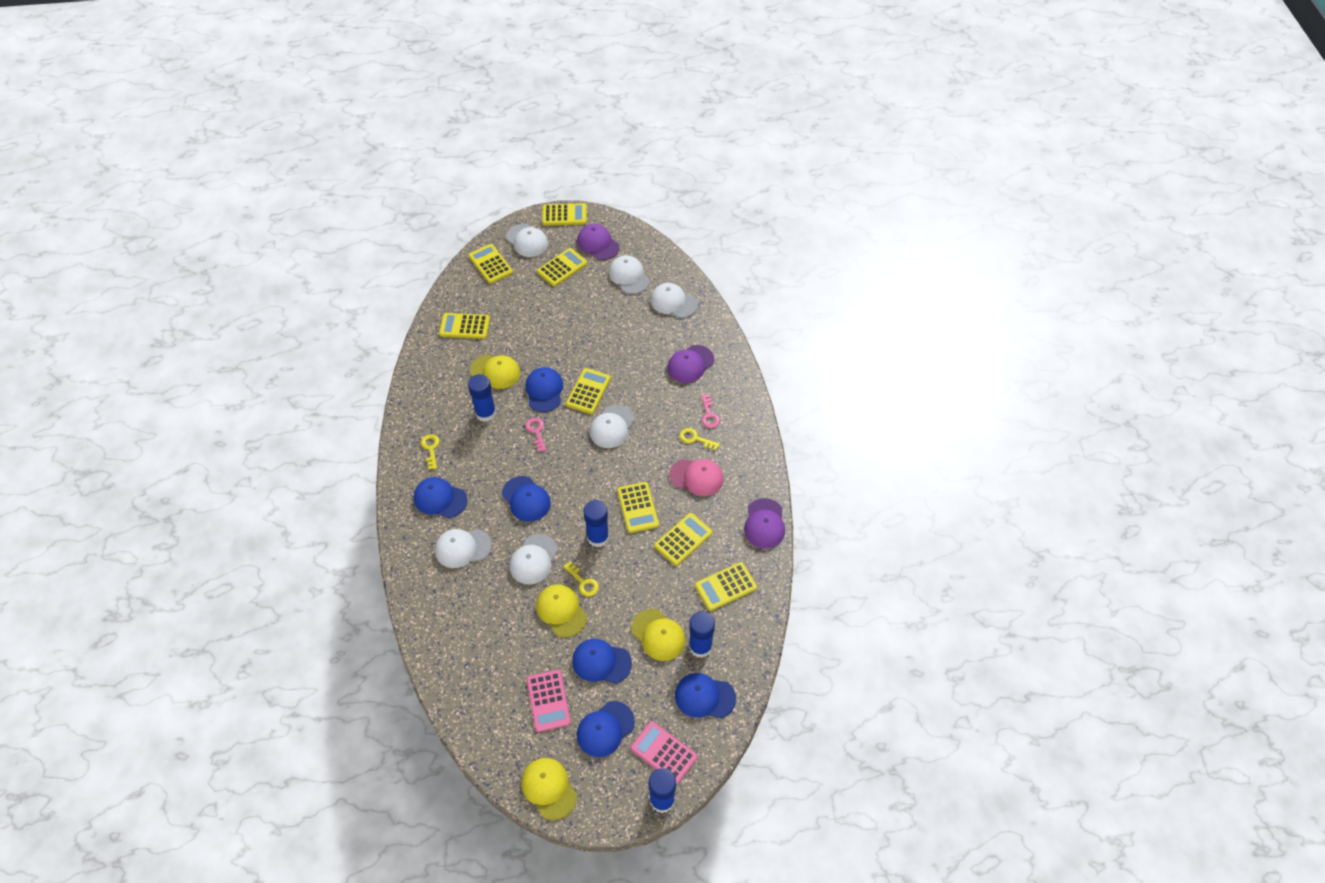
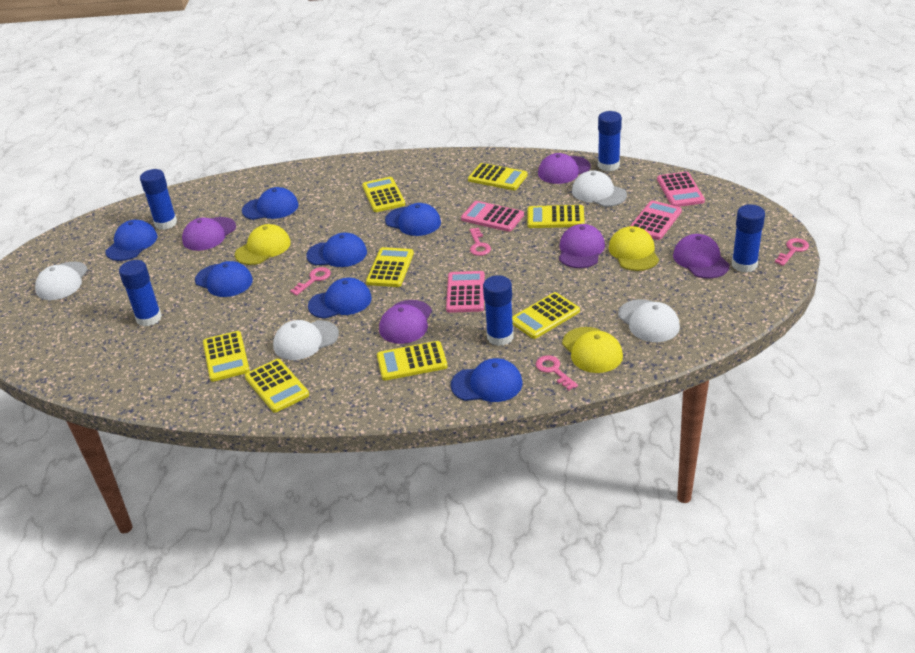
blue cap: 6 -> 7
blue glue stick: 4 -> 5
pink calculator: 2 -> 4
pink cap: 1 -> 0
pink key: 2 -> 4
purple cap: 3 -> 5
white cap: 6 -> 4
yellow cap: 4 -> 3
yellow key: 3 -> 0

